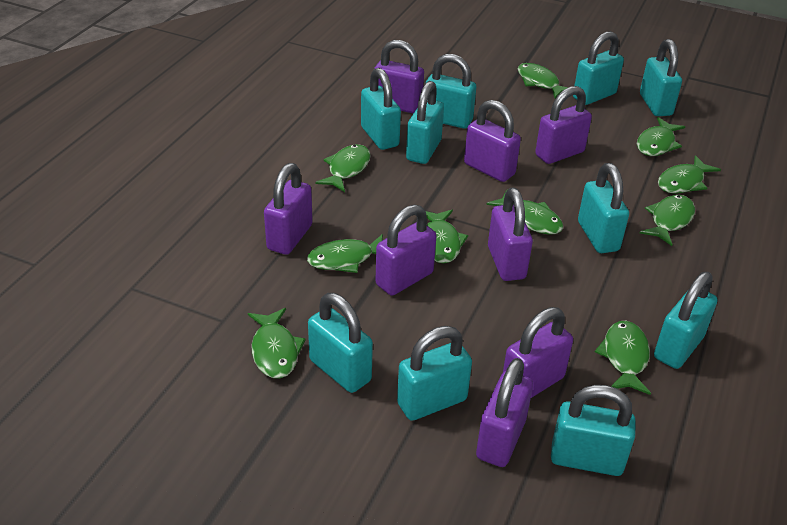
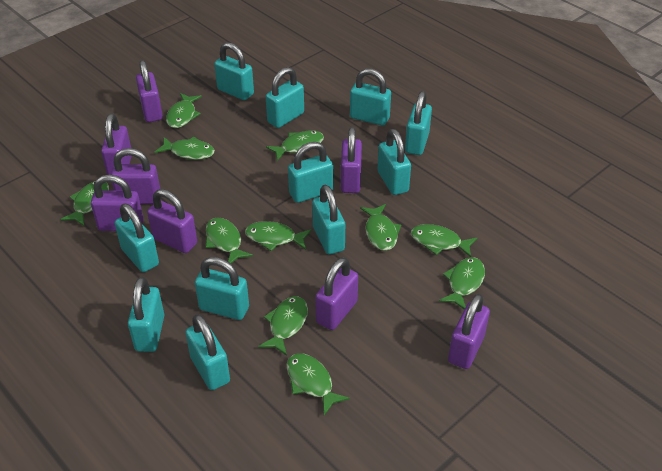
green fish: 10 -> 11
turquoise padlock: 10 -> 11

